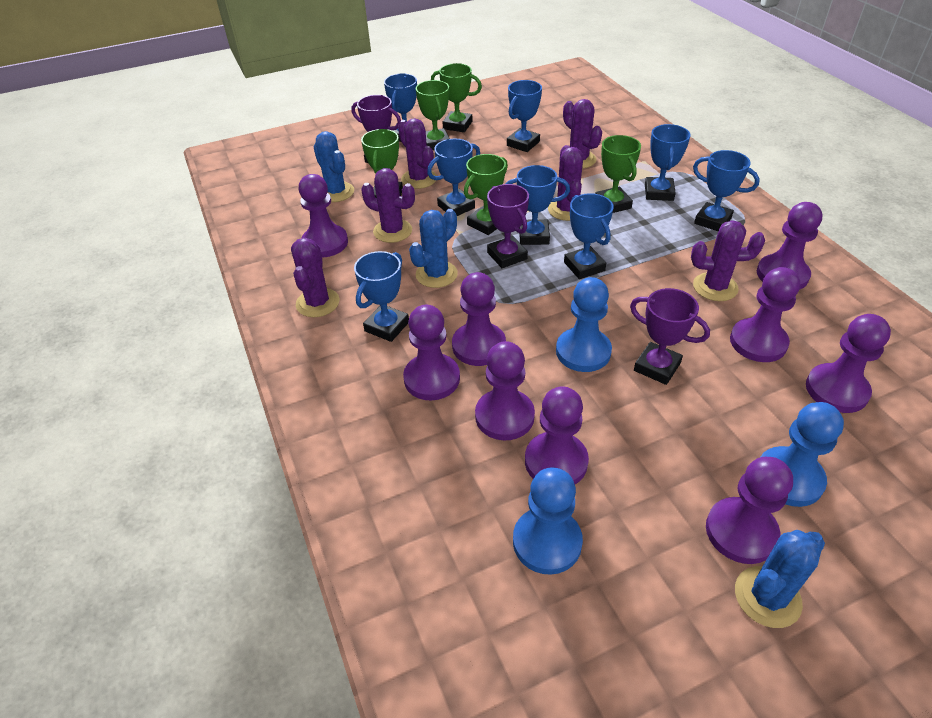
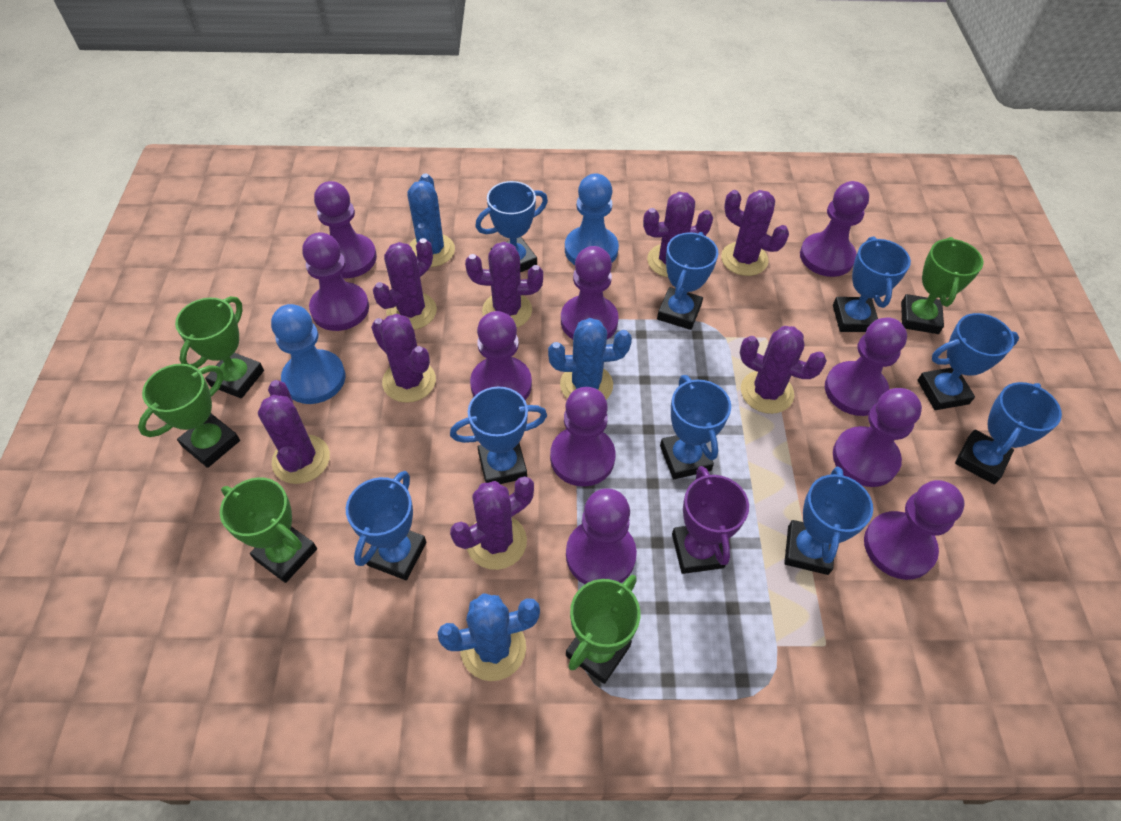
blue pawn: 3 -> 2
blue trophy: 8 -> 9
purple cactus: 6 -> 8
purple pawn: 9 -> 10
purple trophy: 3 -> 1

